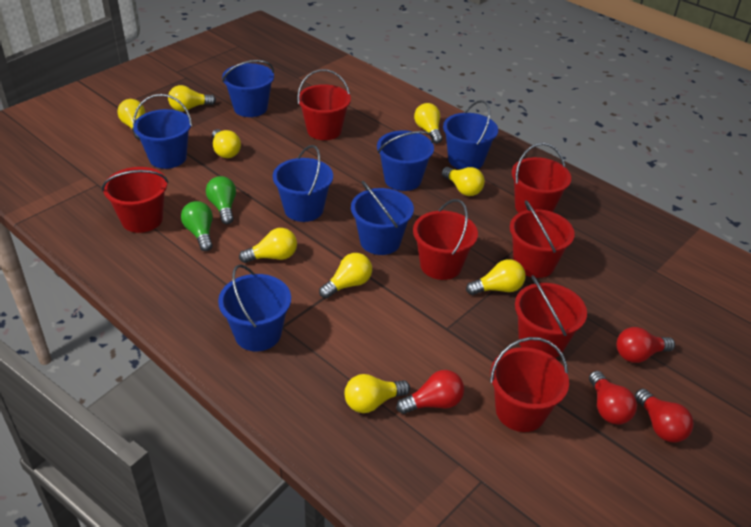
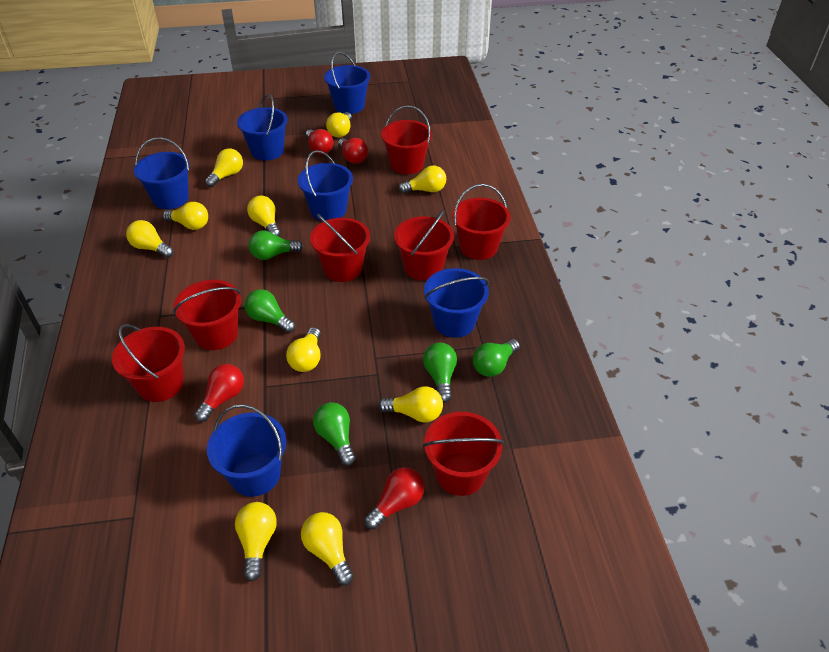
blue bucket: 7 -> 6
green light bulb: 2 -> 5
yellow light bulb: 9 -> 10

